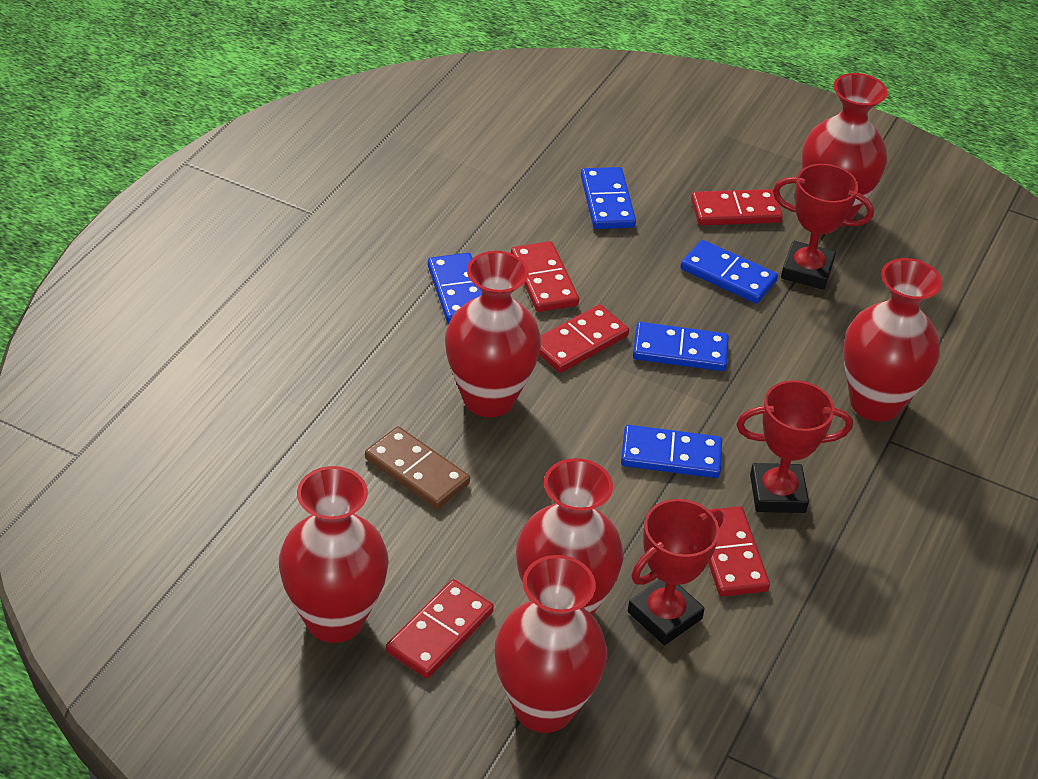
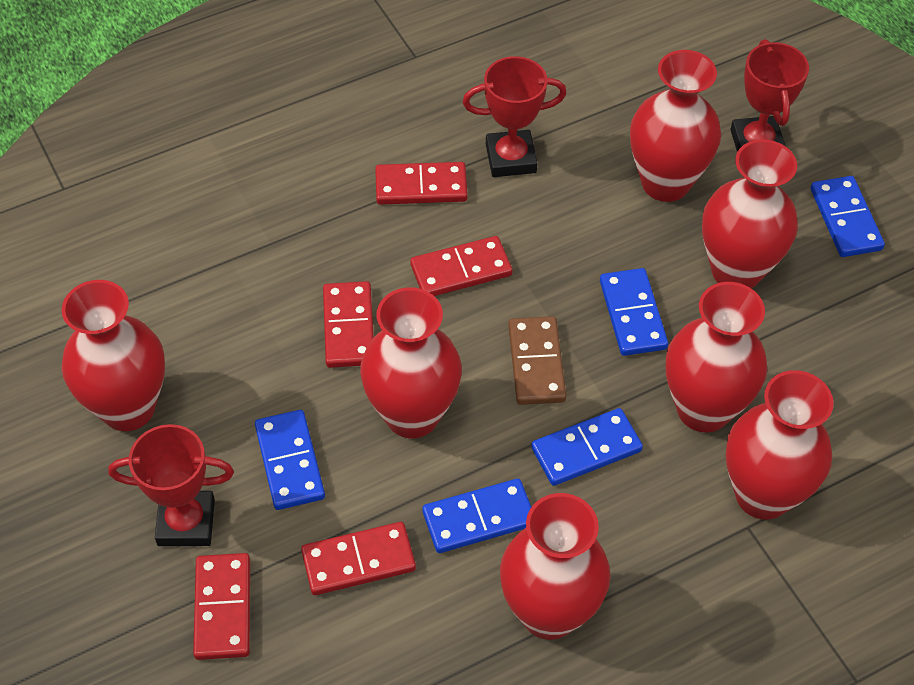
red vase: 6 -> 7

